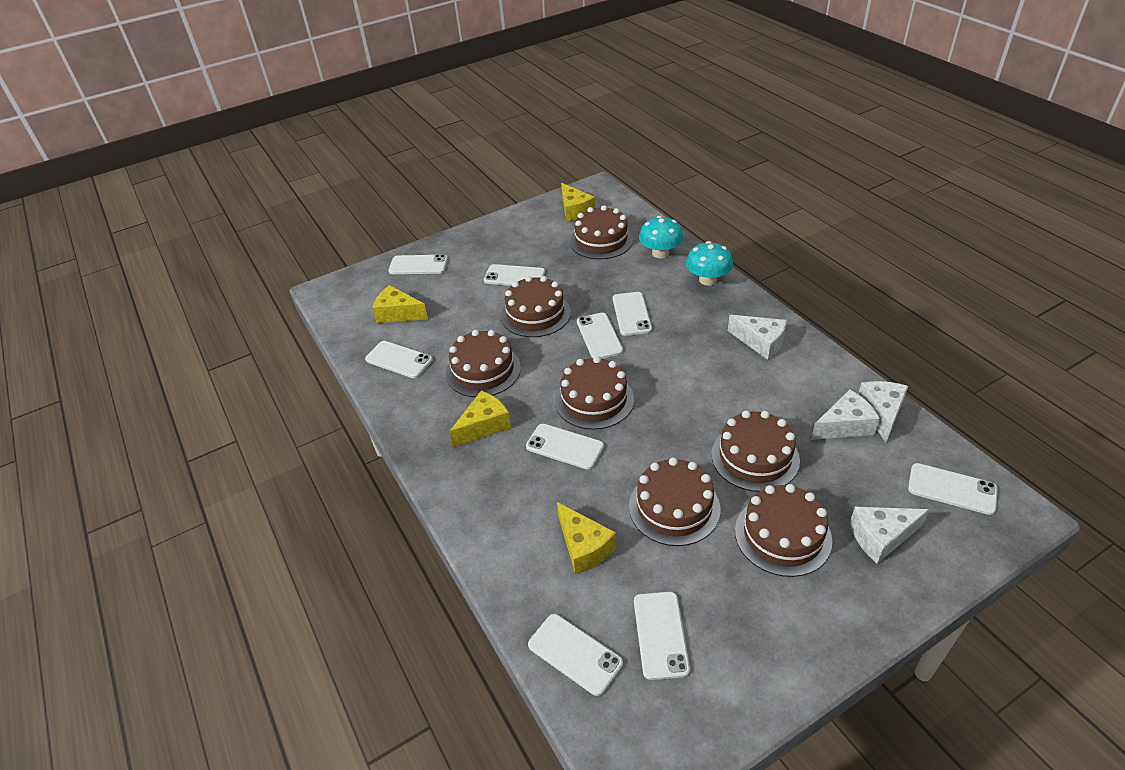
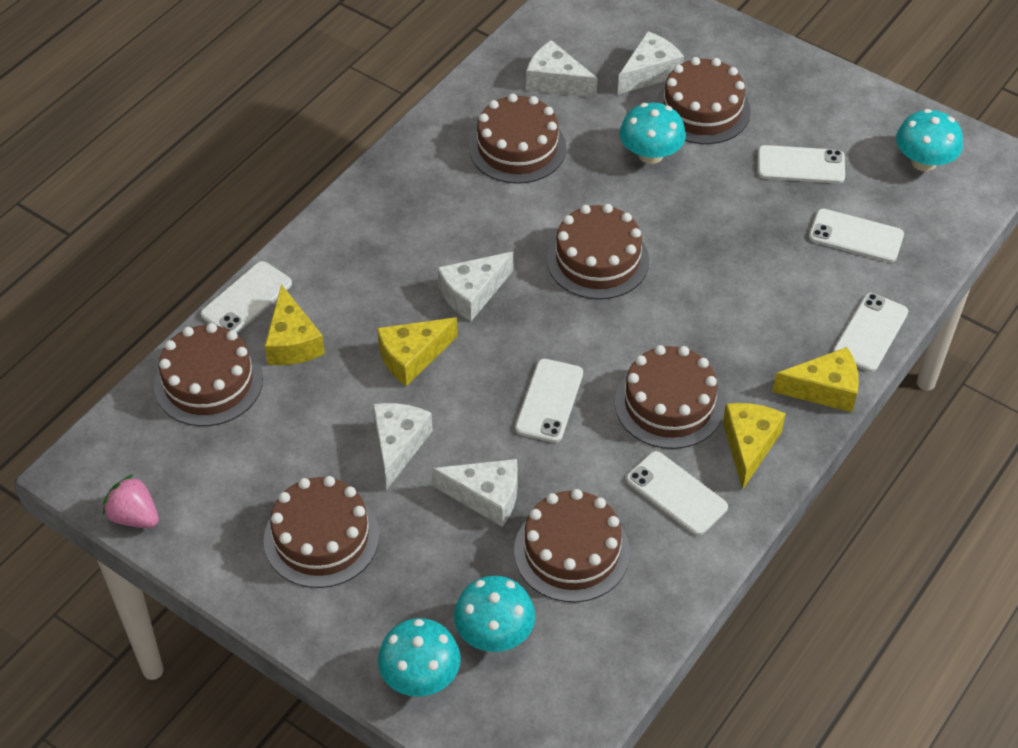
pink strawberry: 0 -> 1
turquoise mushroom: 2 -> 4
white cheese: 4 -> 5
white phone: 9 -> 6

